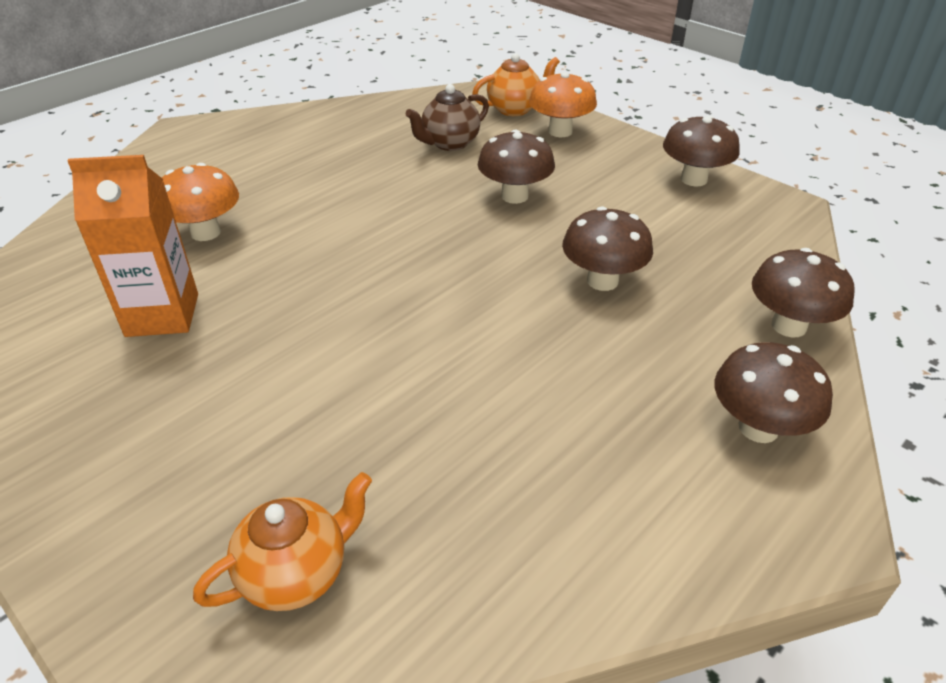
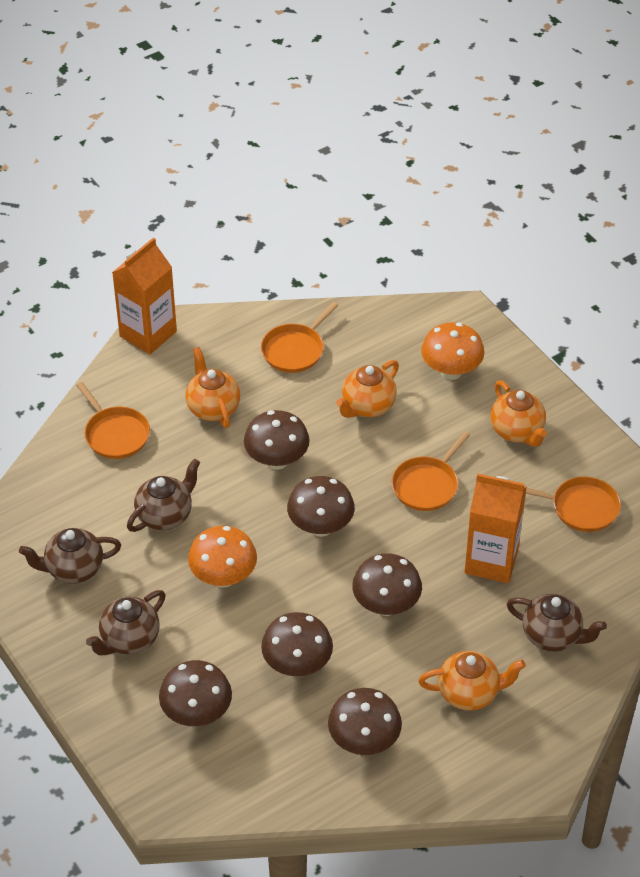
brown mushroom: 5 -> 6
brown teapot: 1 -> 4
orange carton: 1 -> 2
orange pan: 0 -> 4
orange teapot: 2 -> 4

